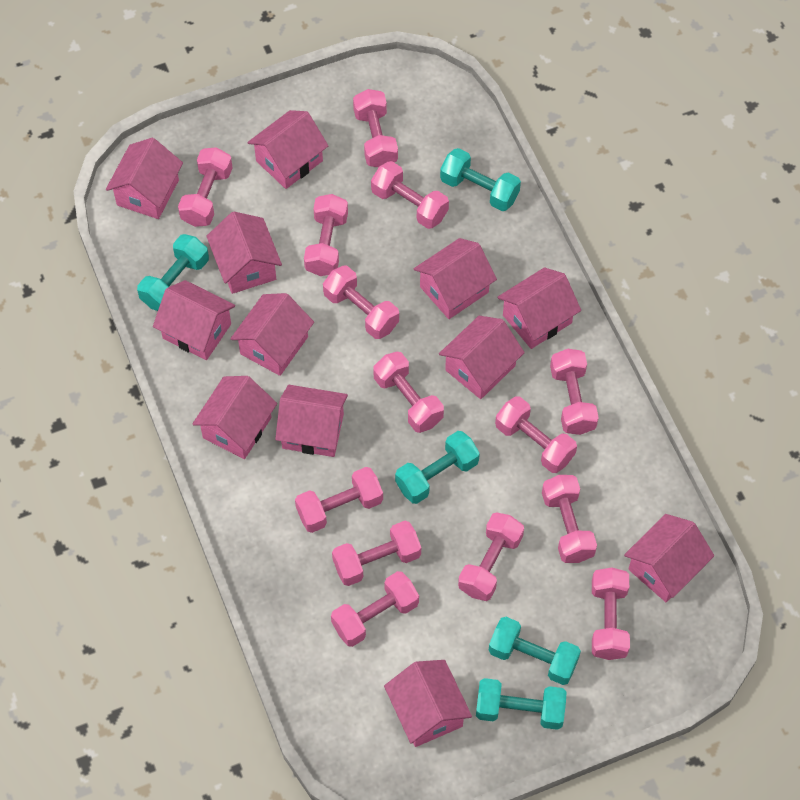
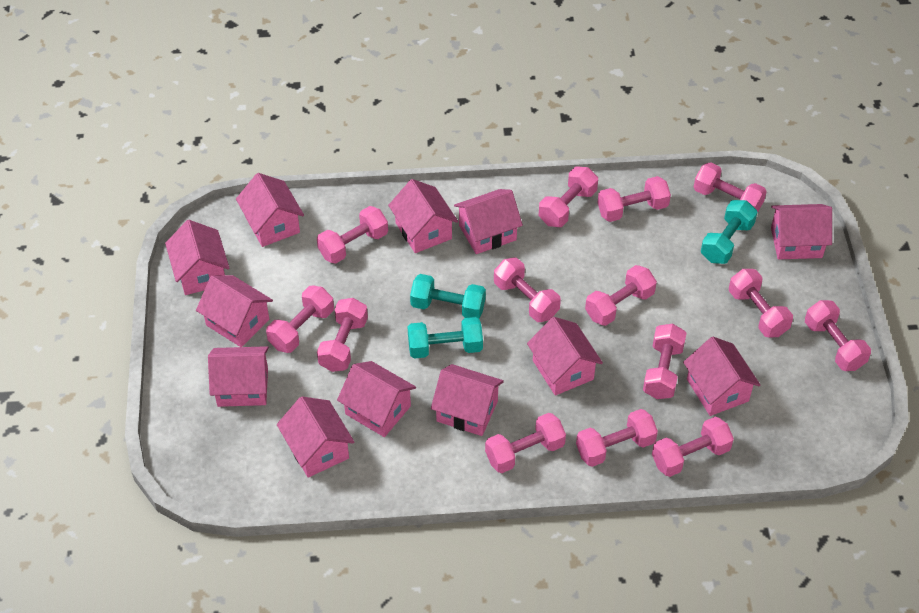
turquoise dumbbell: 5 -> 3

